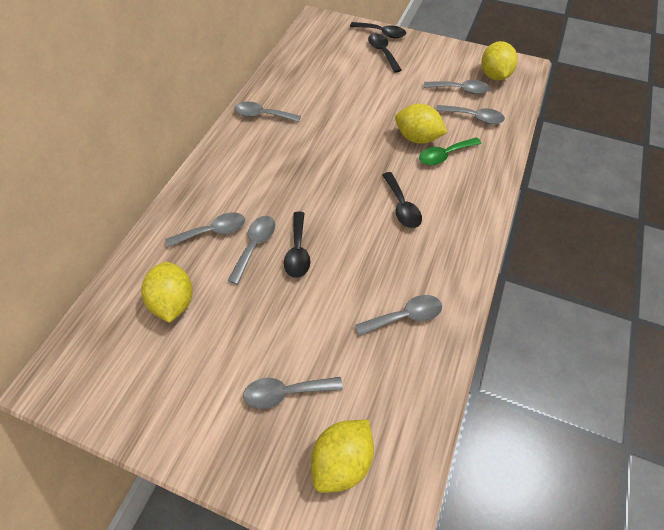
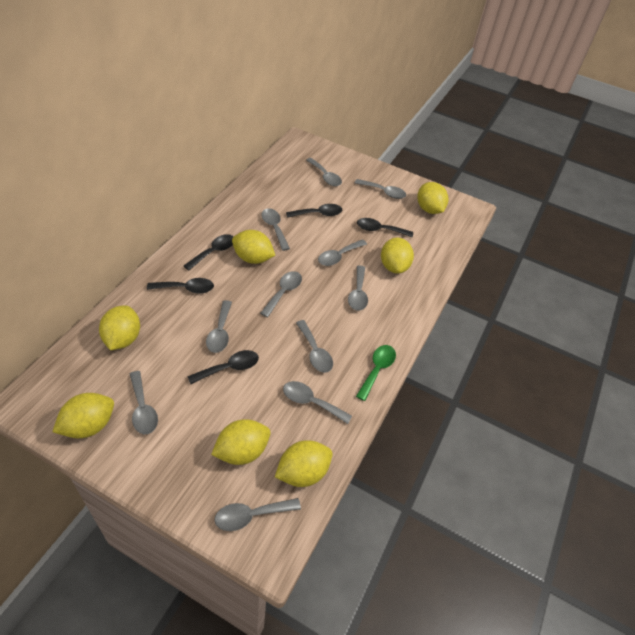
black spoon: 4 -> 5
grey spoon: 7 -> 11
yellow lemon: 4 -> 7

